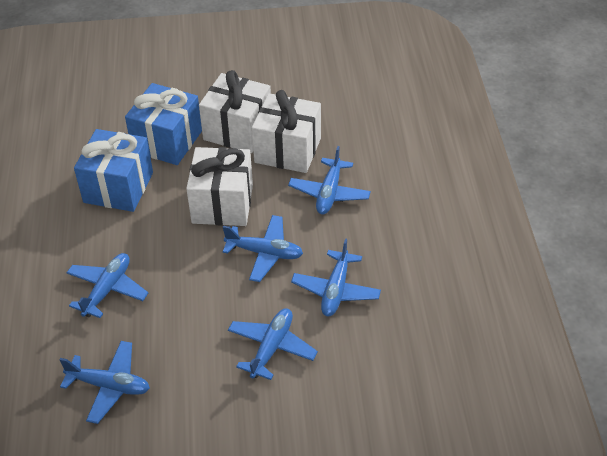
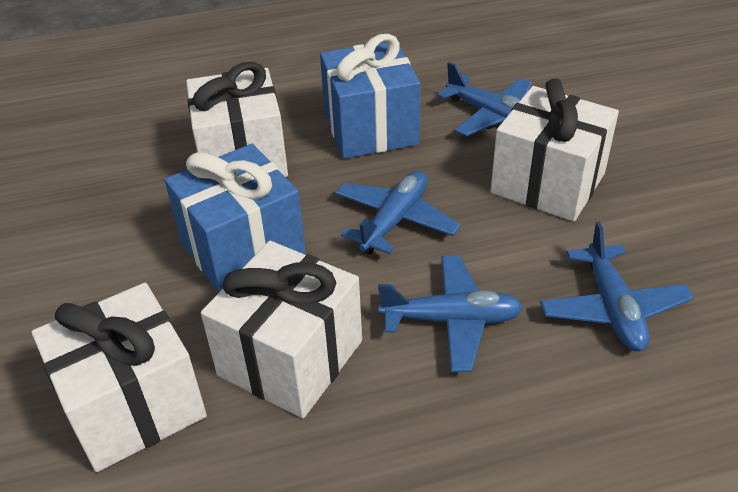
blue plane: 6 -> 4
white gift: 3 -> 4

